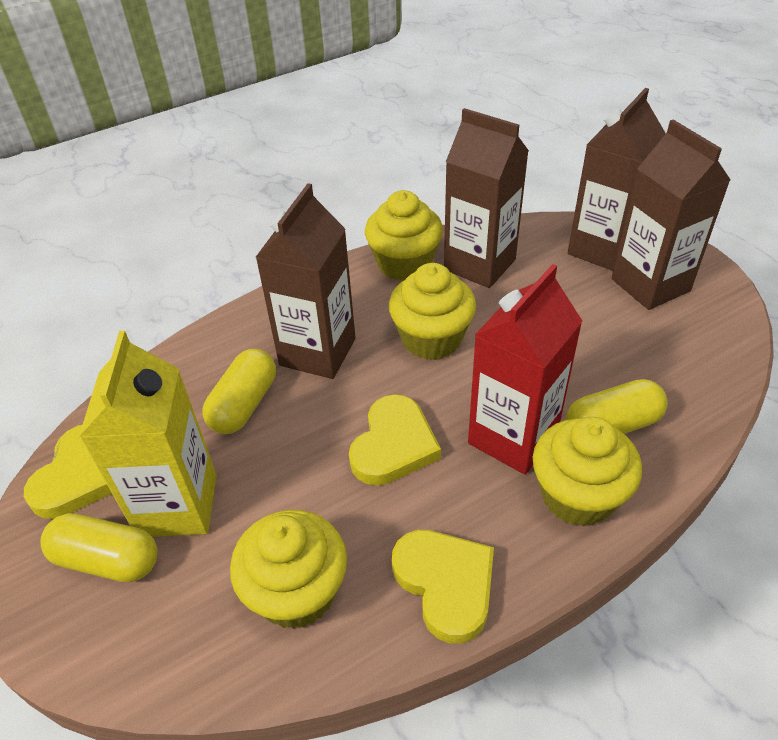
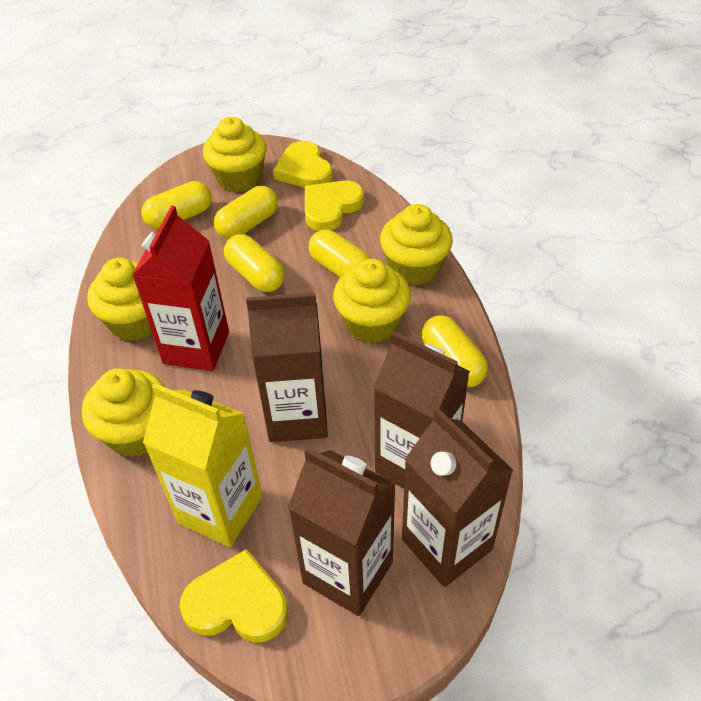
yellow capsule: 3 -> 5
yellow cupcake: 4 -> 5

